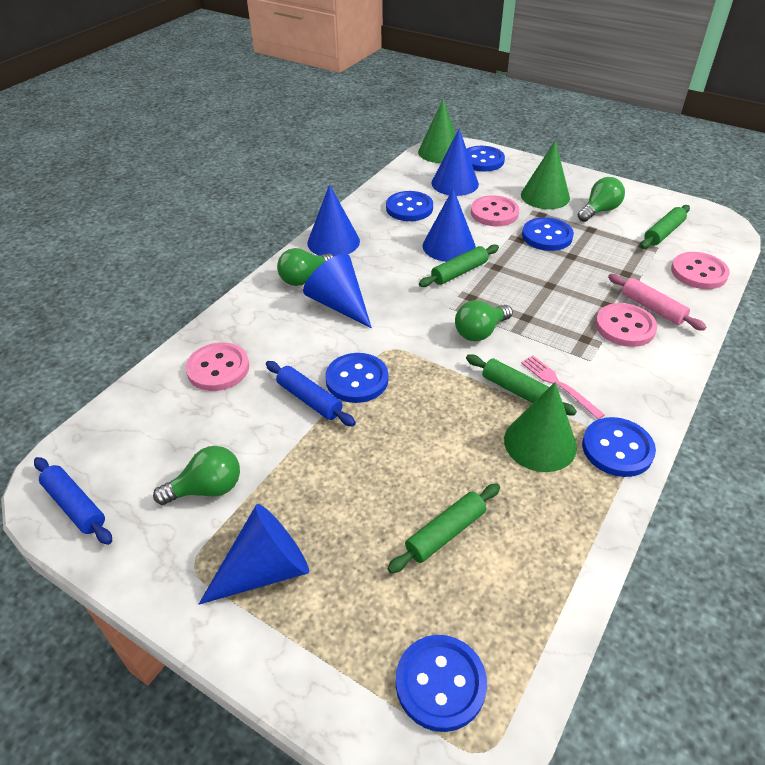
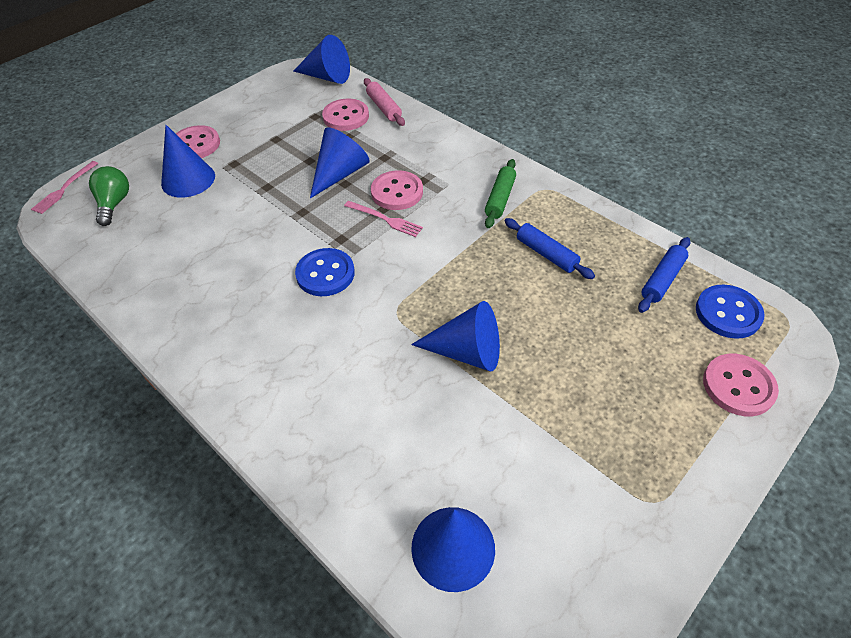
blue button: 6 -> 2
green cone: 3 -> 0
green light bulb: 4 -> 1
green rolling pin: 4 -> 1
pink fork: 1 -> 2

